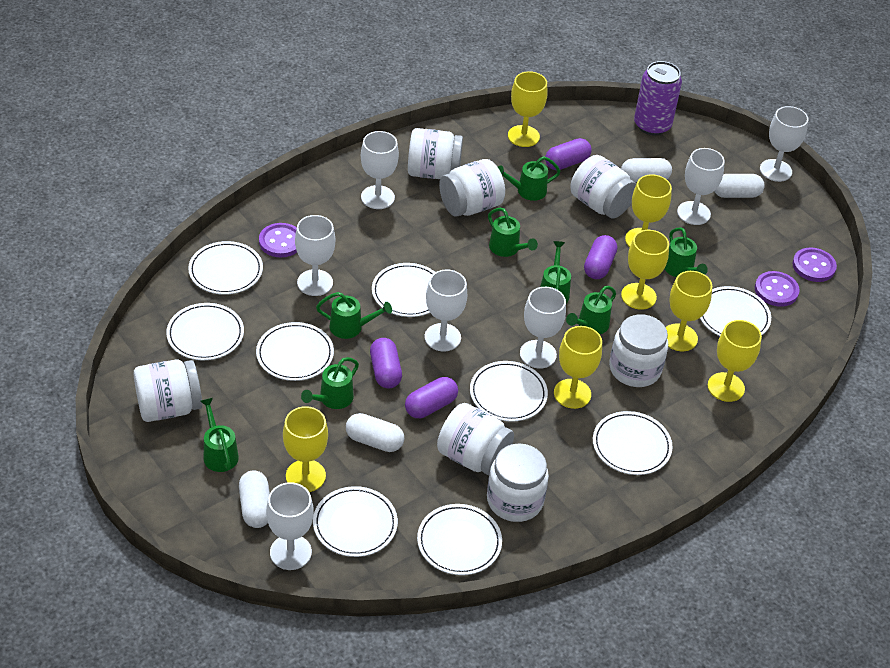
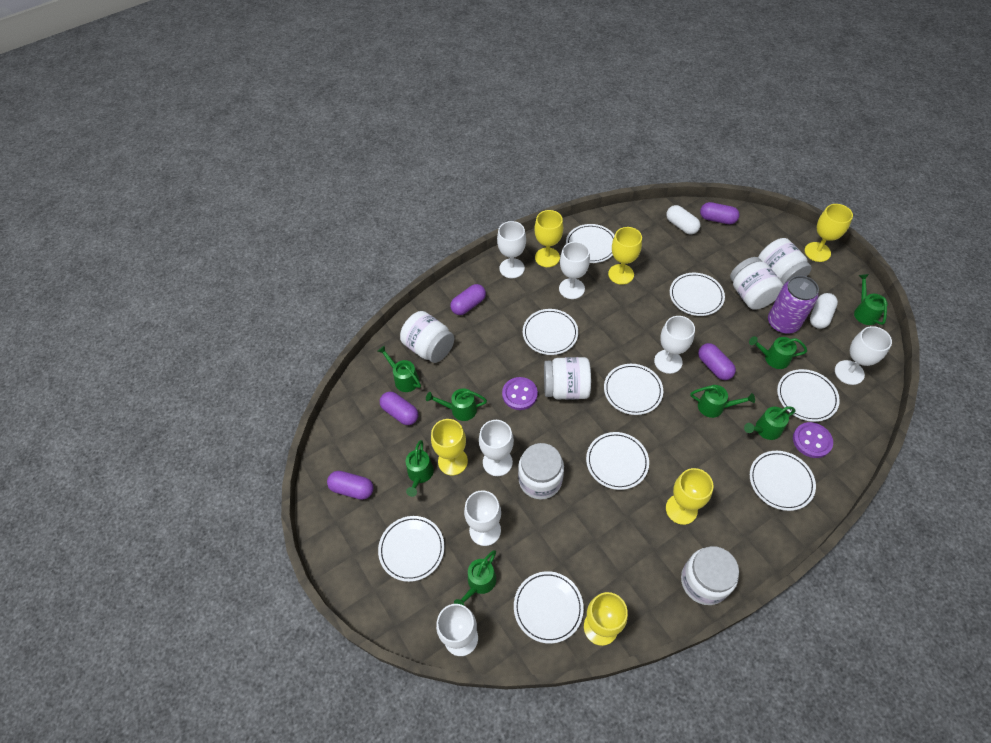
purple button: 3 -> 2
purple capsule: 4 -> 5
white capsule: 4 -> 2
white jar: 7 -> 6
yellow goblet: 7 -> 6

